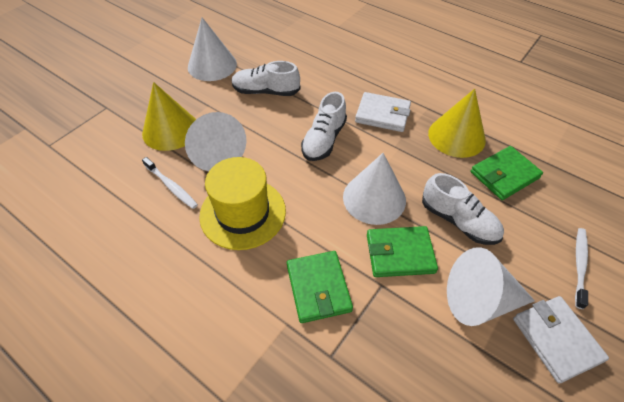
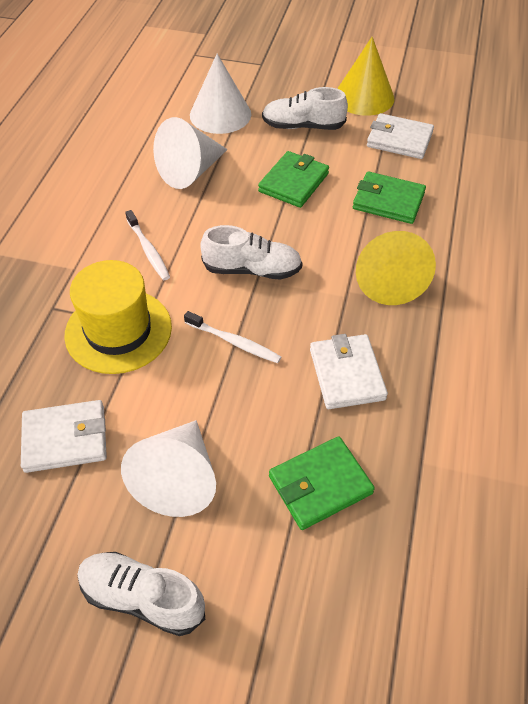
white cone: 4 -> 3
white wallet: 2 -> 3

